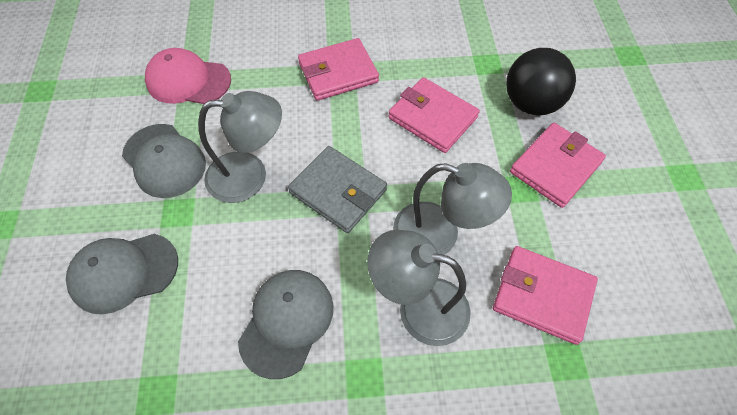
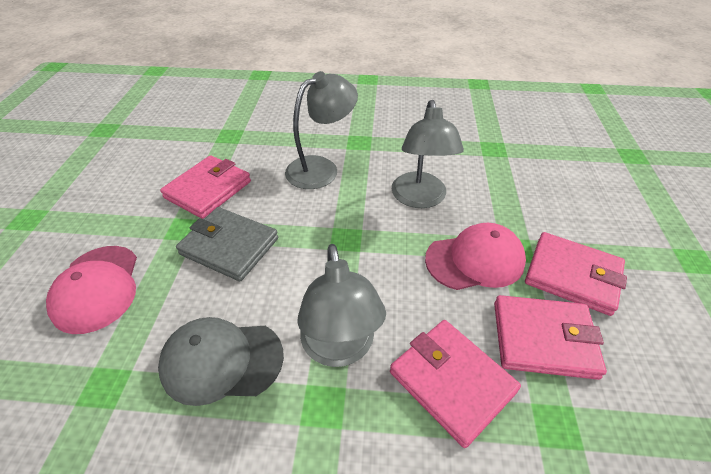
black ball: 1 -> 0
grey cap: 3 -> 1
pink cap: 1 -> 2

